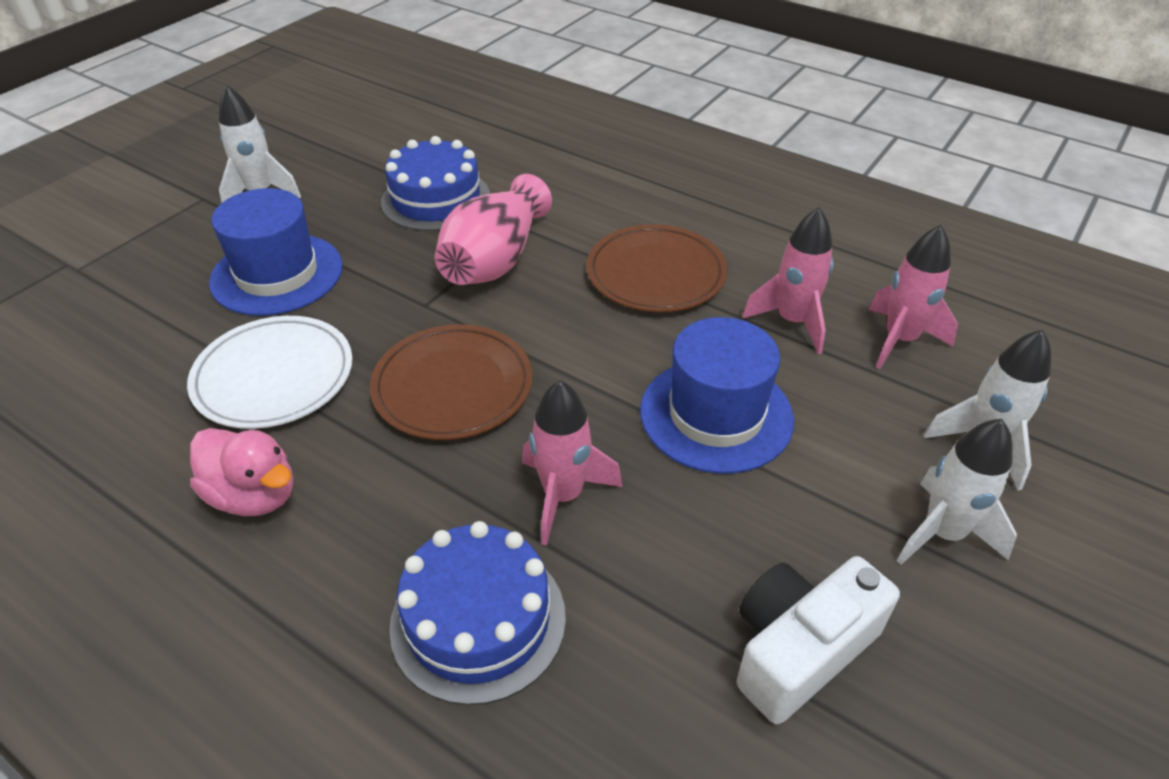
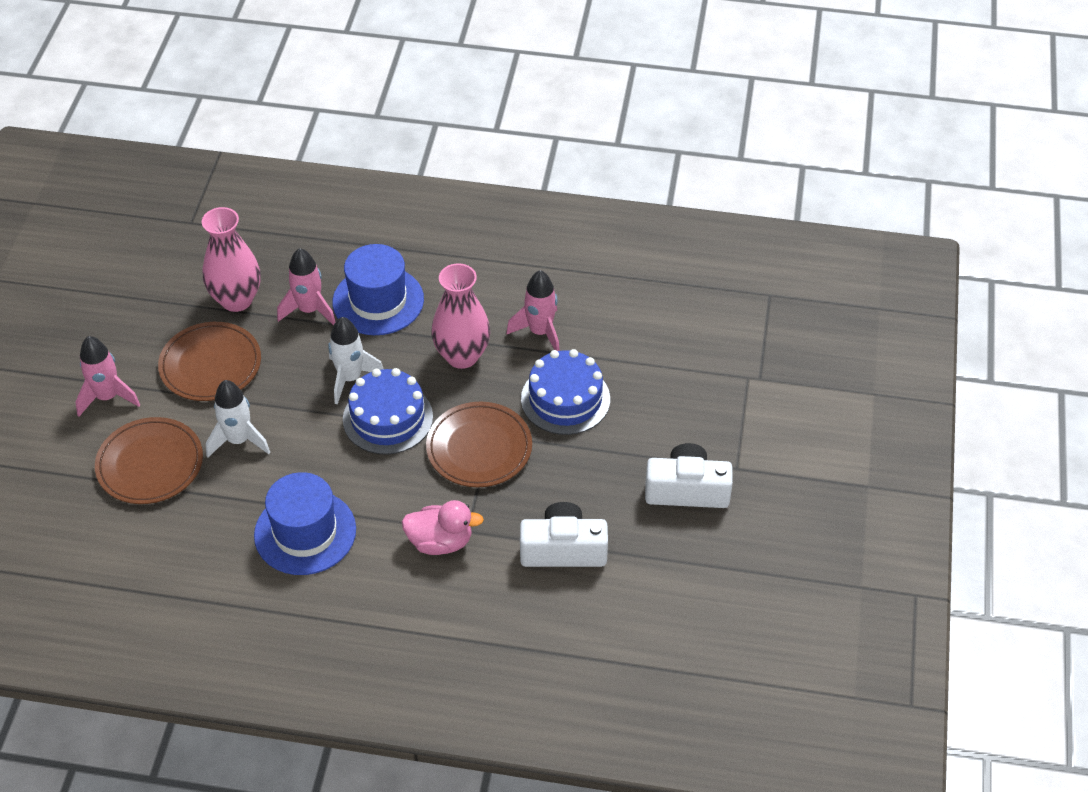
brown plate: 2 -> 3
pink vase: 1 -> 2
white camera: 1 -> 2
white plate: 1 -> 0
white rocket: 3 -> 2

